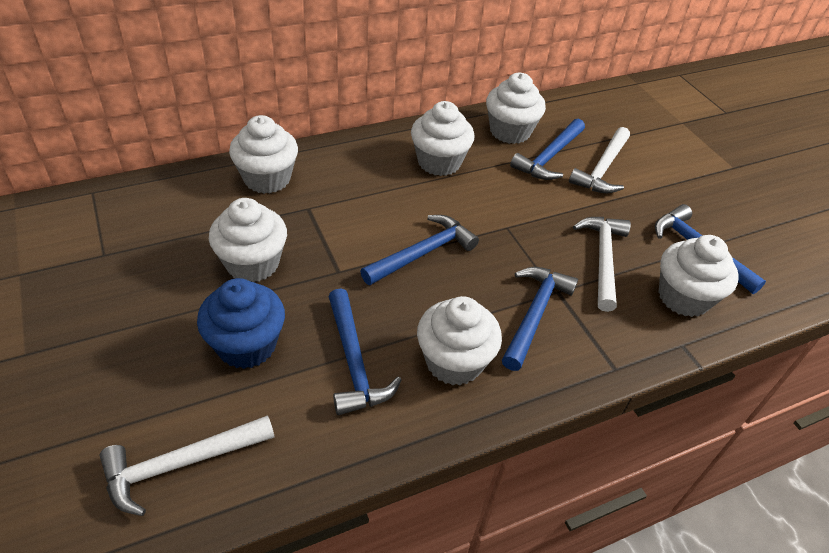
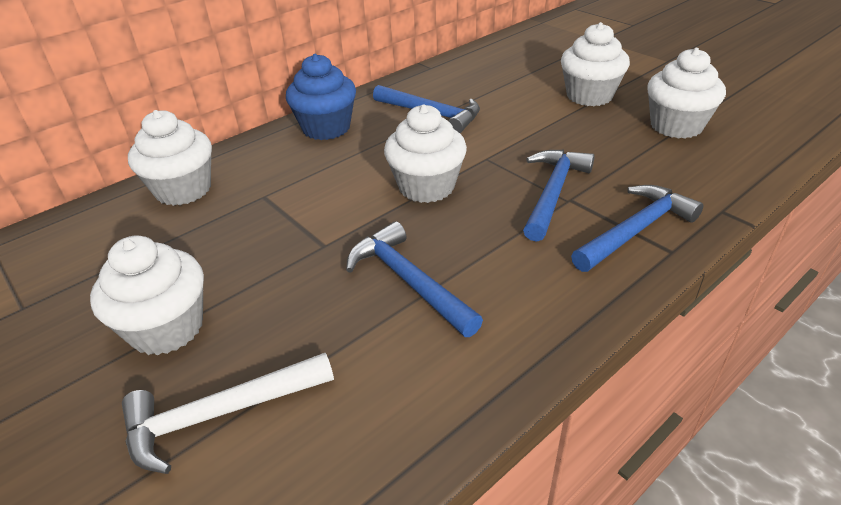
blue hammer: 5 -> 4
white cupcake: 6 -> 5
white hammer: 3 -> 1

